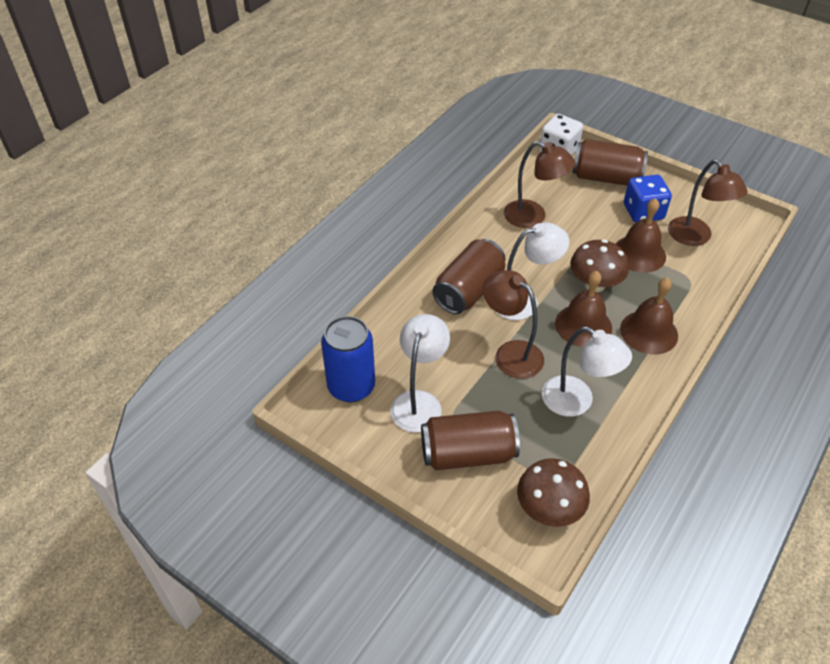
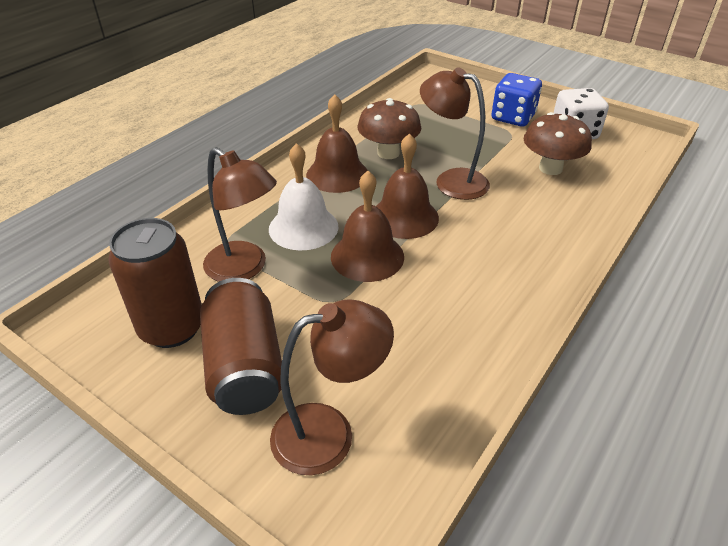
blue can: 1 -> 0
brown can: 3 -> 2
white bell: 0 -> 1
white lamp: 3 -> 0

